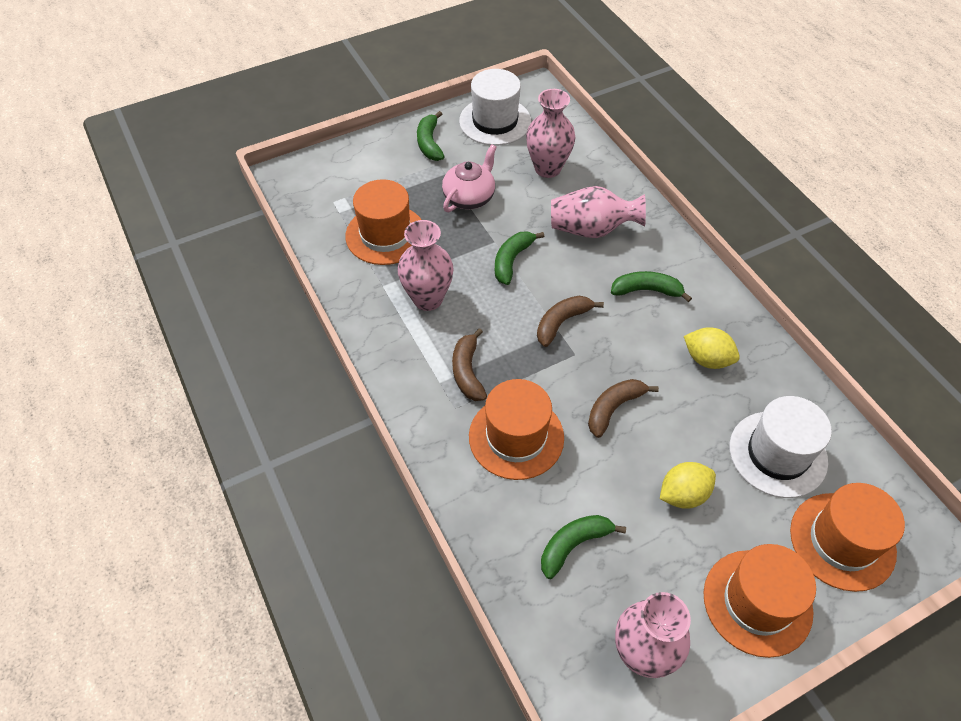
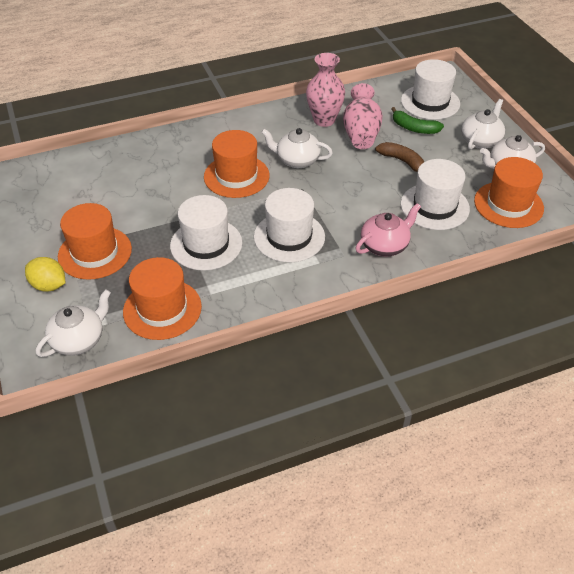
brown banana: 3 -> 1
green banana: 4 -> 1
pink vase: 4 -> 2
white hat: 2 -> 4
white teapot: 0 -> 4
yellow lemon: 2 -> 1

